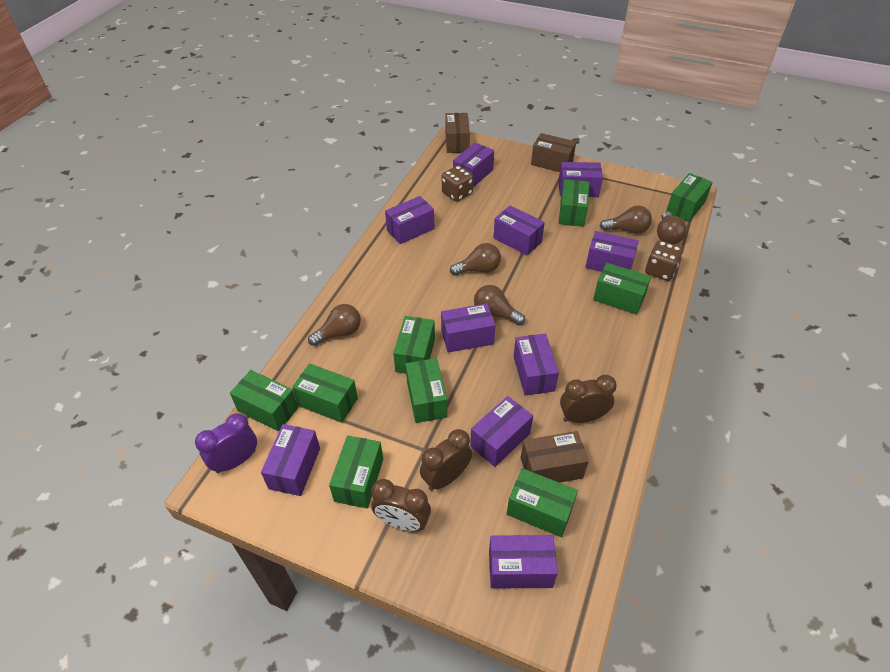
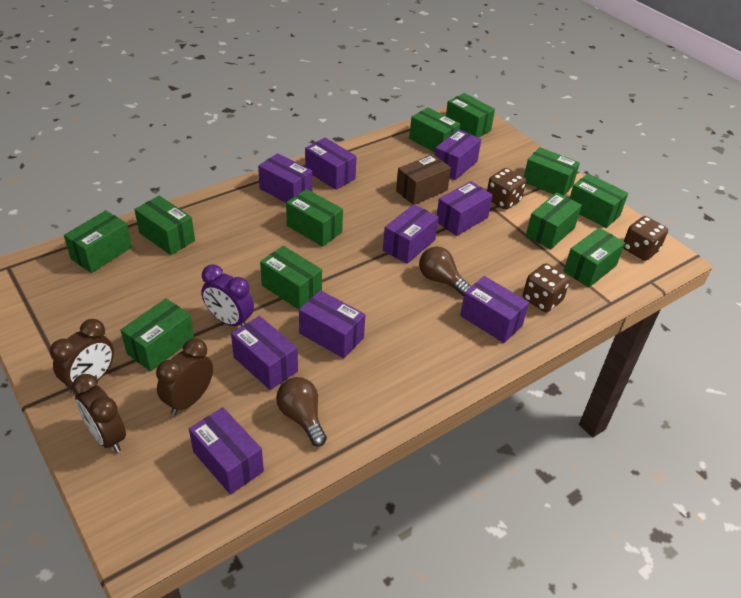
brown box: 3 -> 1
brown dice: 2 -> 3
brown light bulb: 5 -> 2
green box: 9 -> 11
purple box: 10 -> 9

